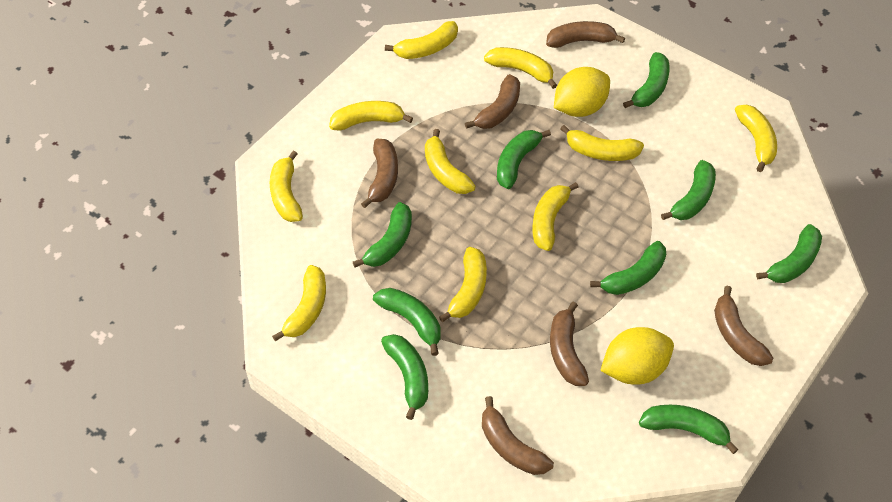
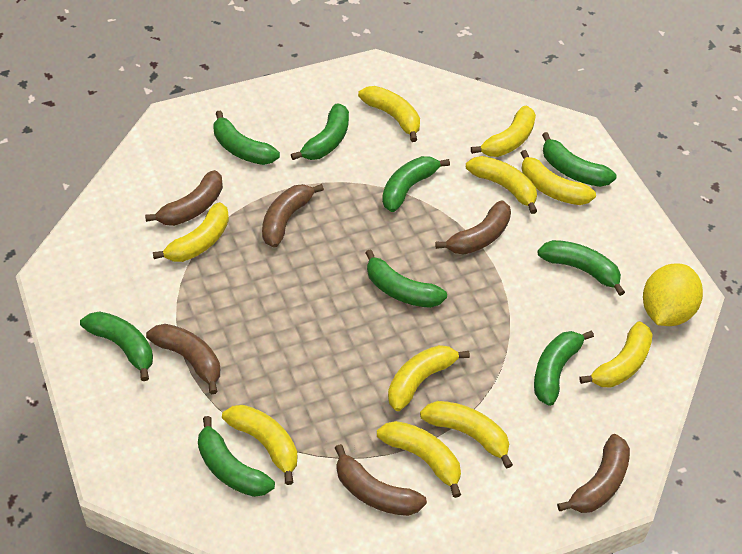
yellow lemon: 2 -> 1

